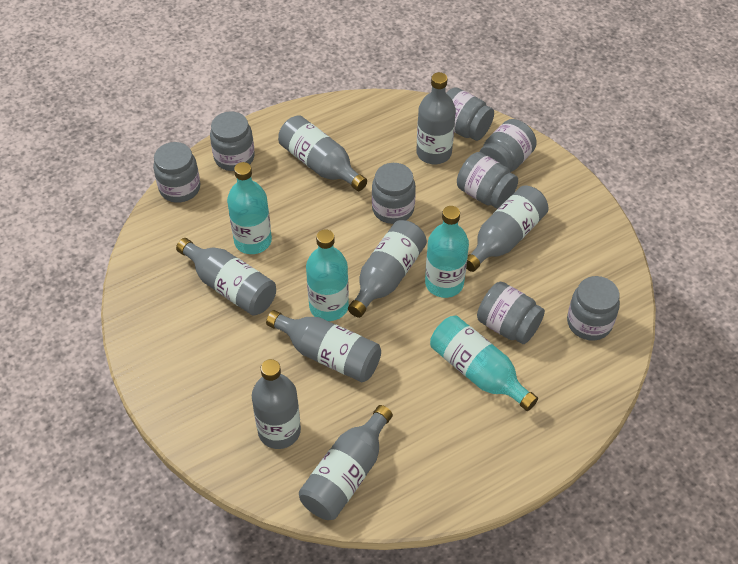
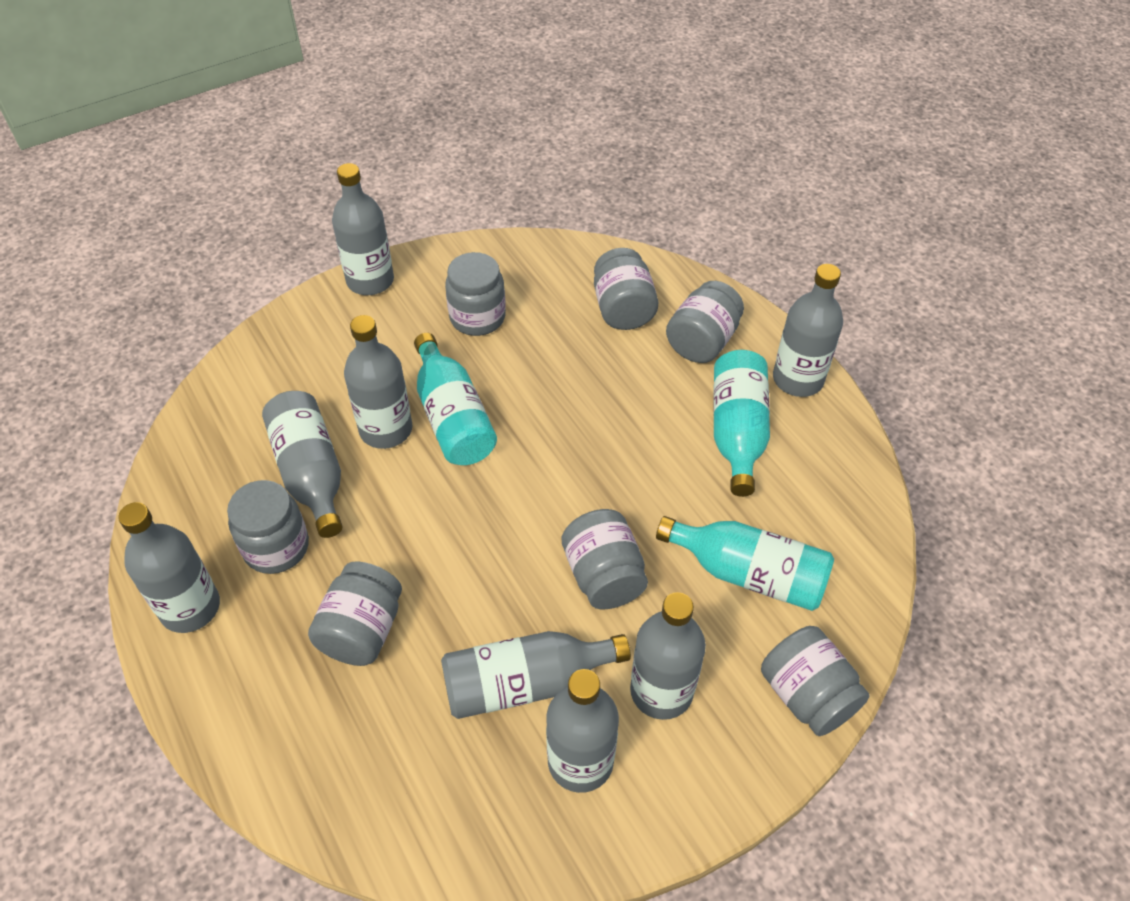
grey jar: 8 -> 7
turquoise bottle: 4 -> 3

